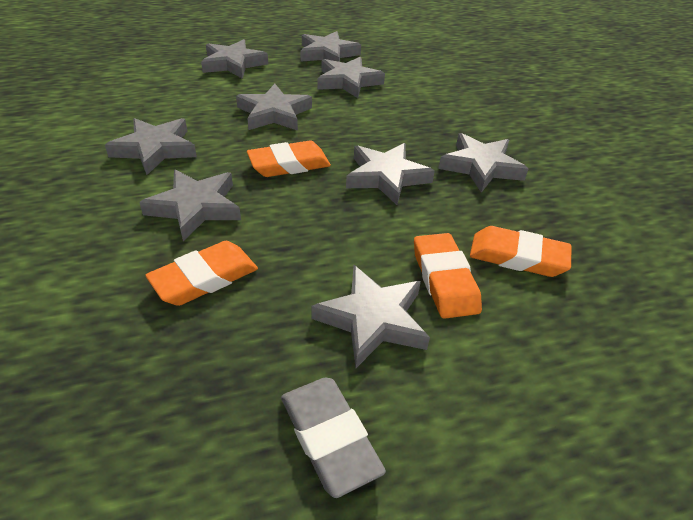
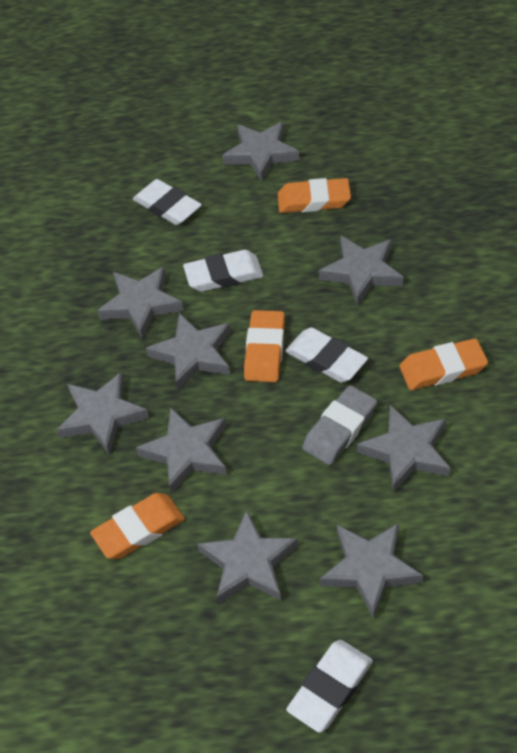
white eraser: 0 -> 4

